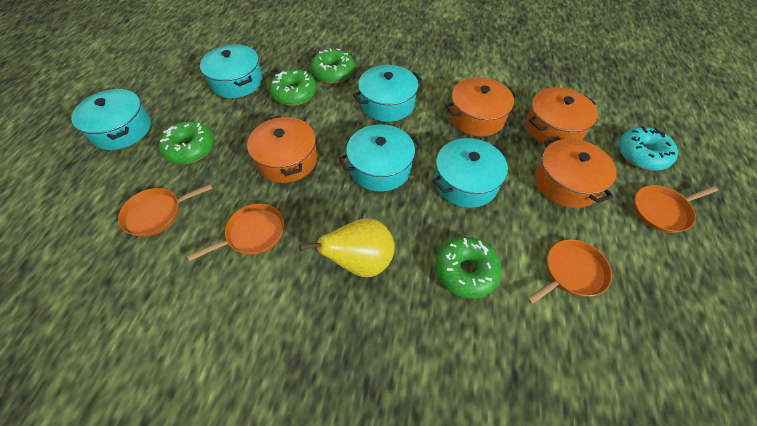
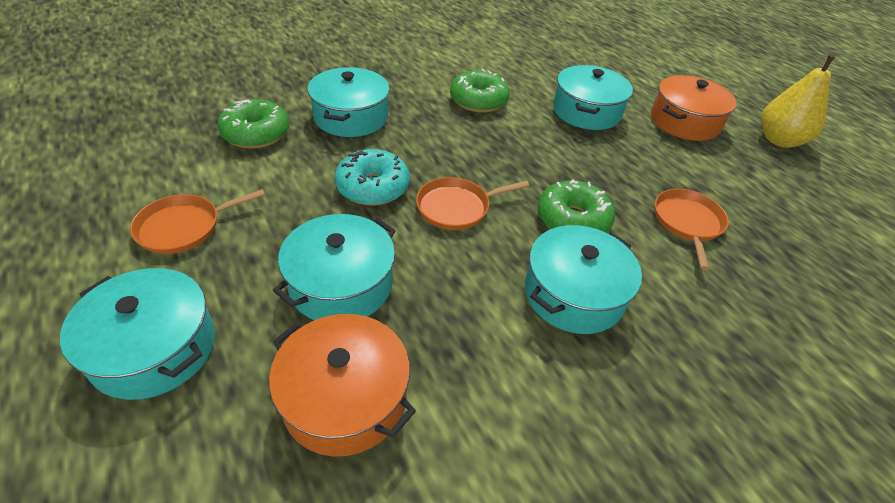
green donut: 4 -> 3
orange pan: 4 -> 3
orange pot: 4 -> 2

